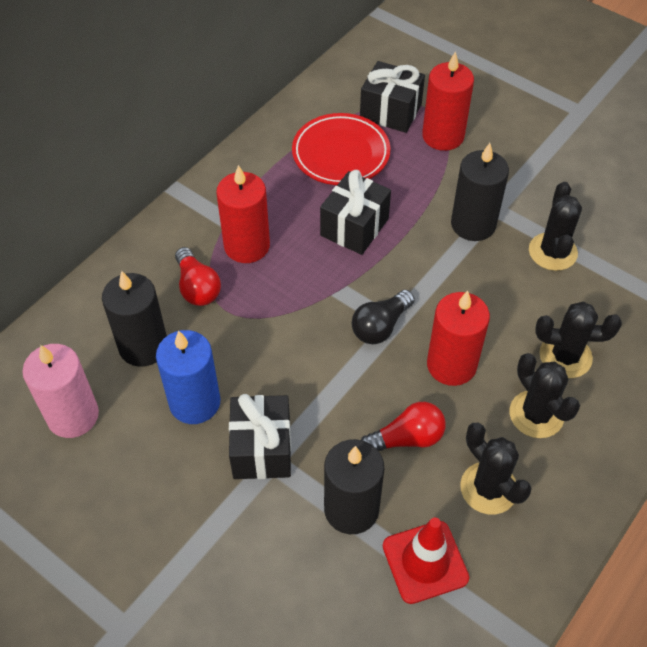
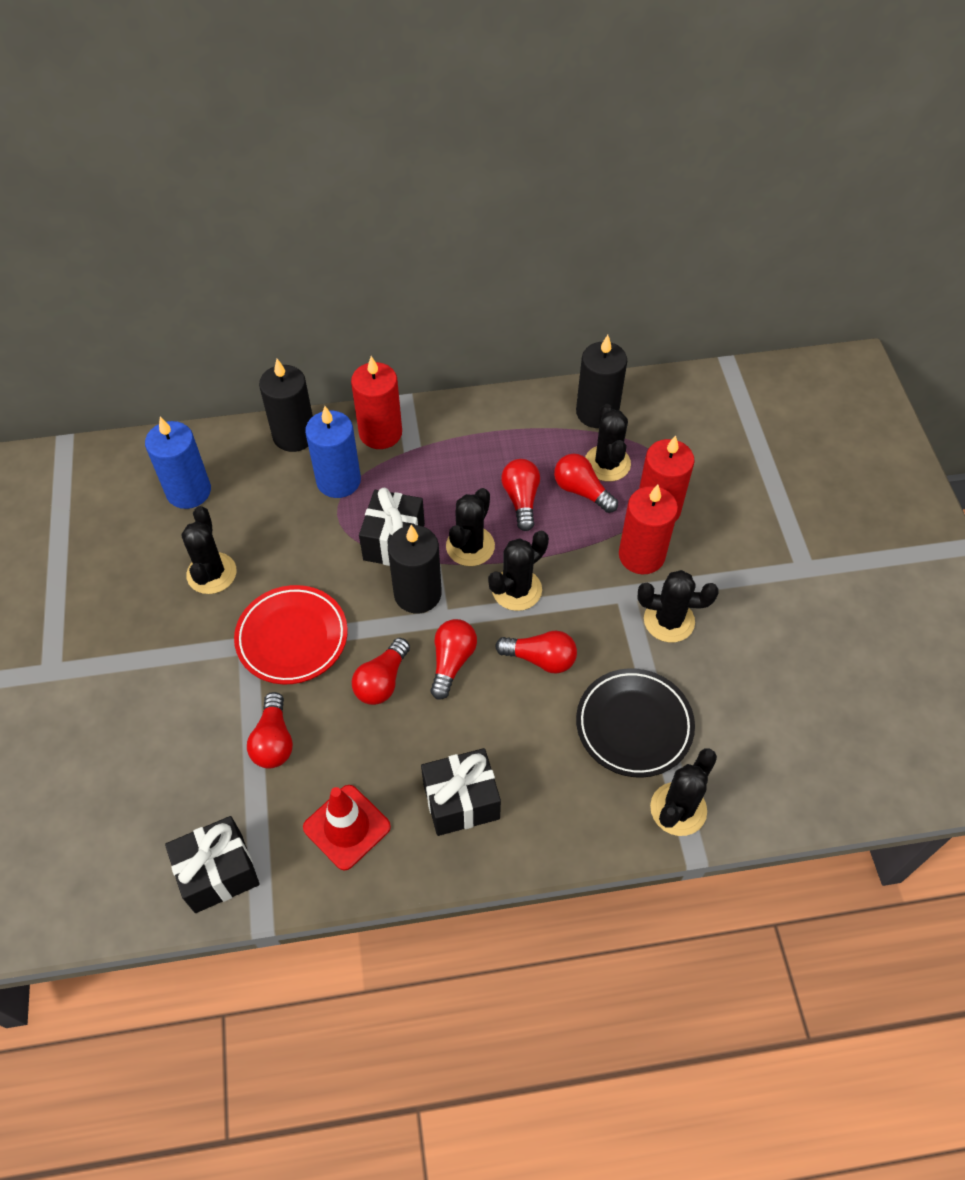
black cactus: 4 -> 6
black light bulb: 1 -> 0
black plate: 0 -> 1
blue candle: 1 -> 2
pink candle: 1 -> 0
red light bulb: 2 -> 6

